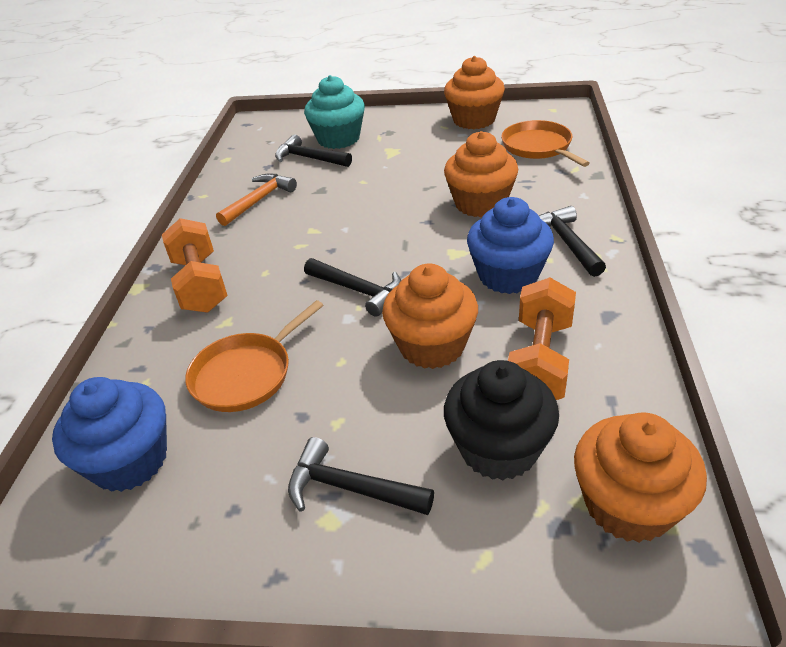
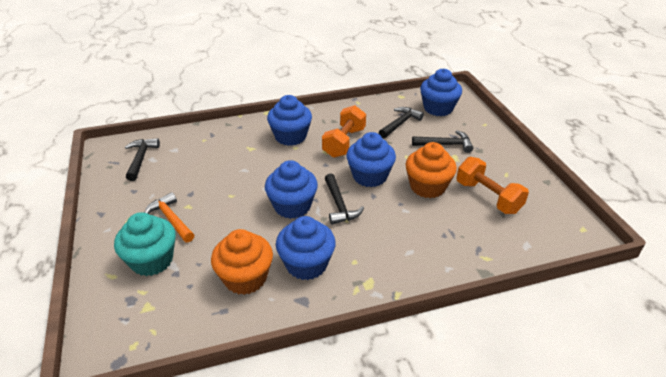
black cupcake: 1 -> 0
blue cupcake: 2 -> 5
orange cupcake: 4 -> 2
orange pan: 2 -> 0

